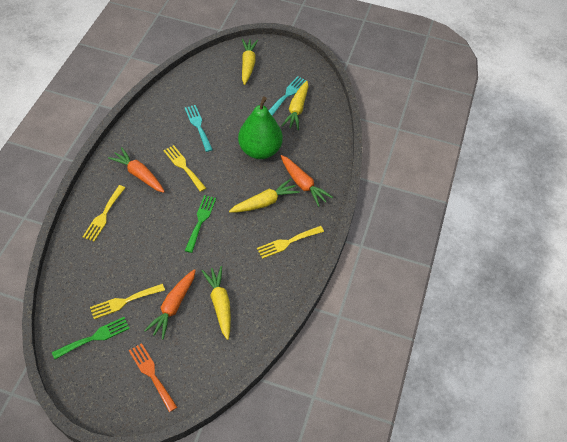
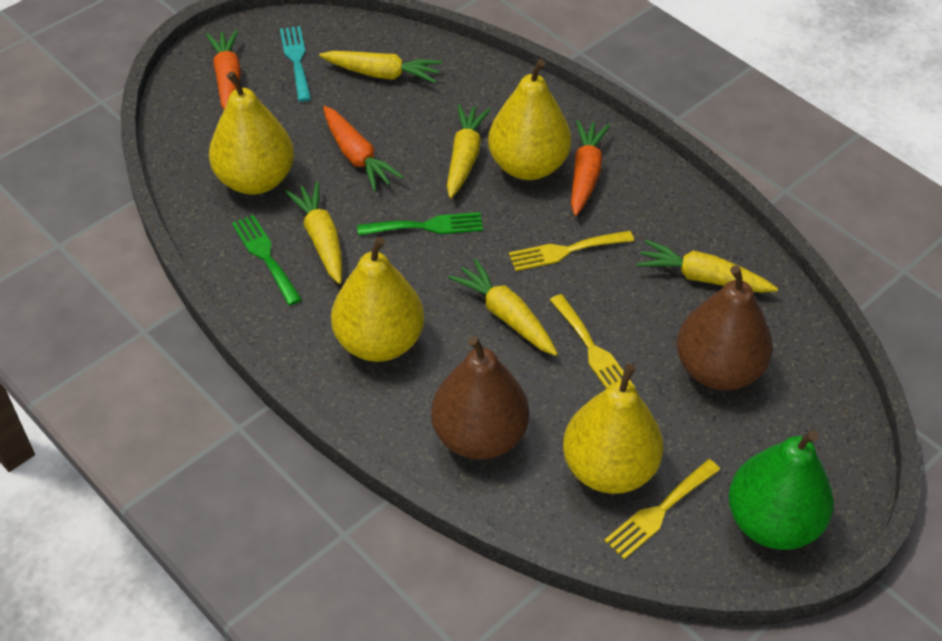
brown pear: 0 -> 2
orange fork: 1 -> 0
turquoise fork: 2 -> 1
yellow carrot: 4 -> 5
yellow fork: 4 -> 3
yellow pear: 0 -> 4

